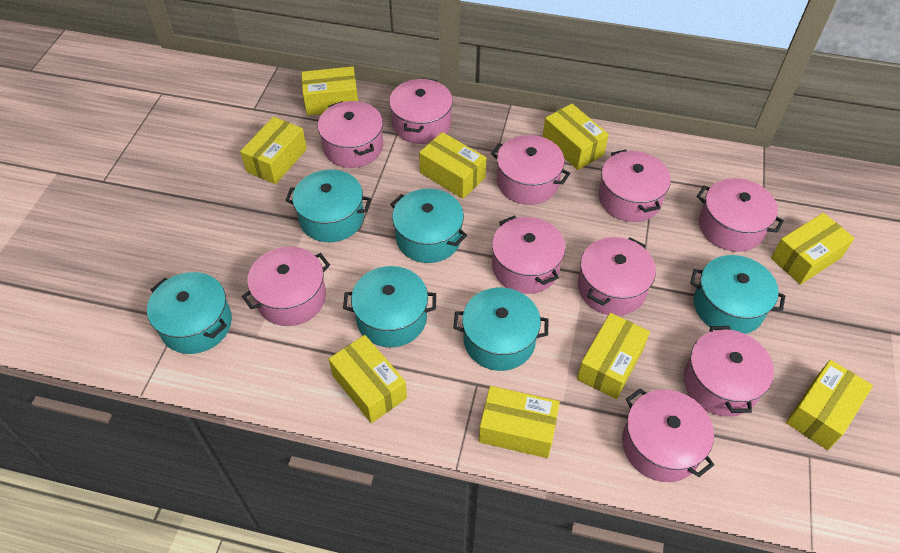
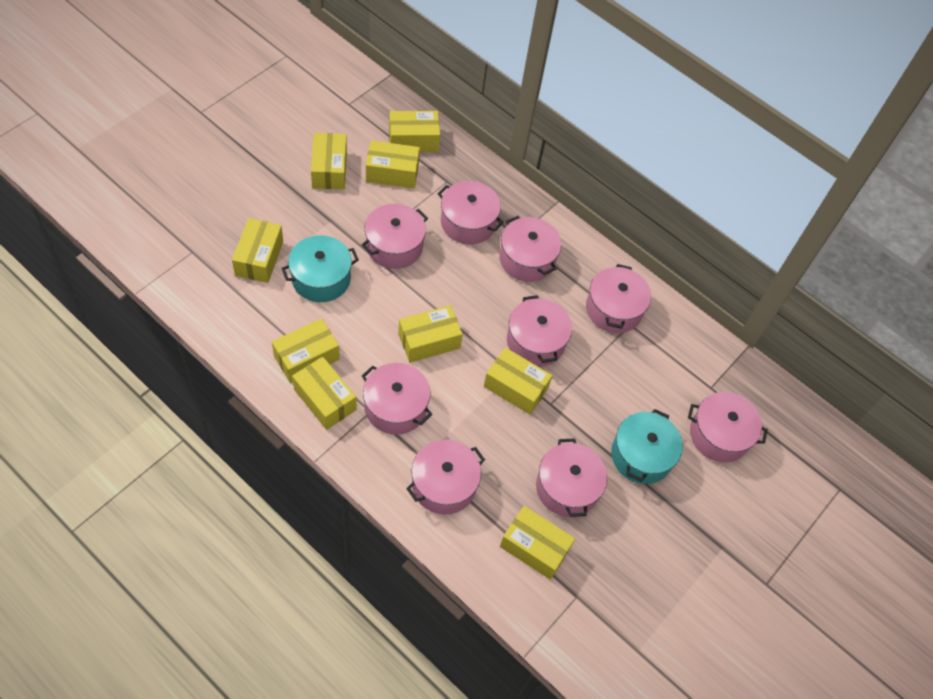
pink pot: 10 -> 9
turquoise pot: 6 -> 2

